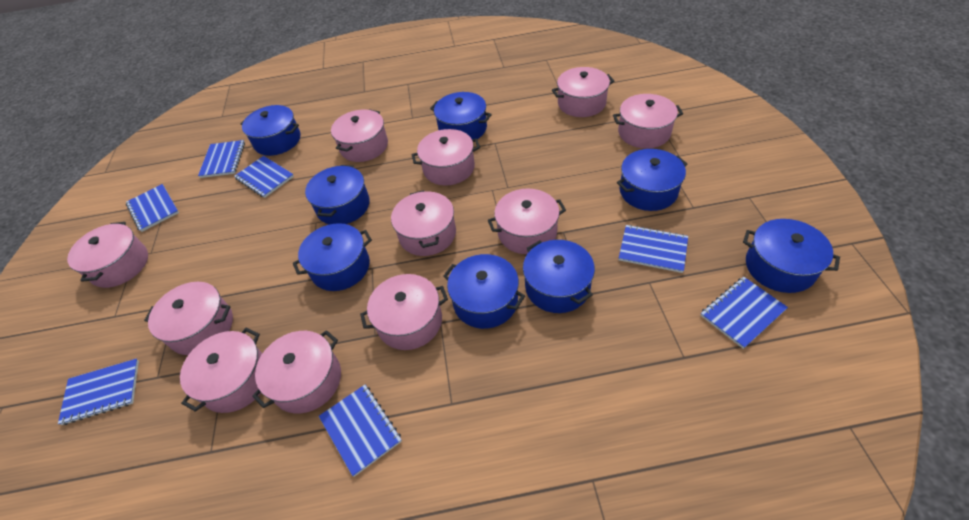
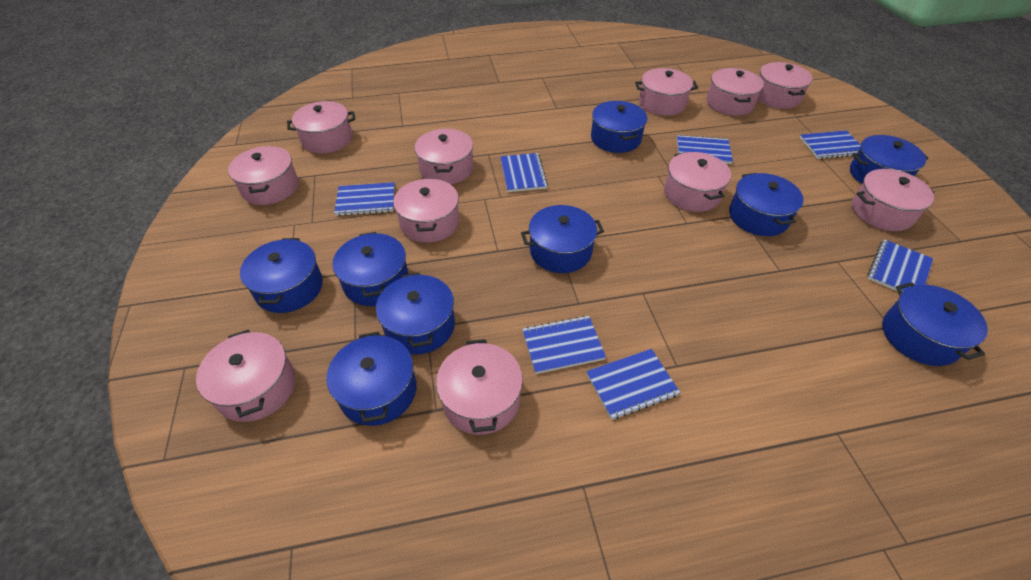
blue pot: 8 -> 9

